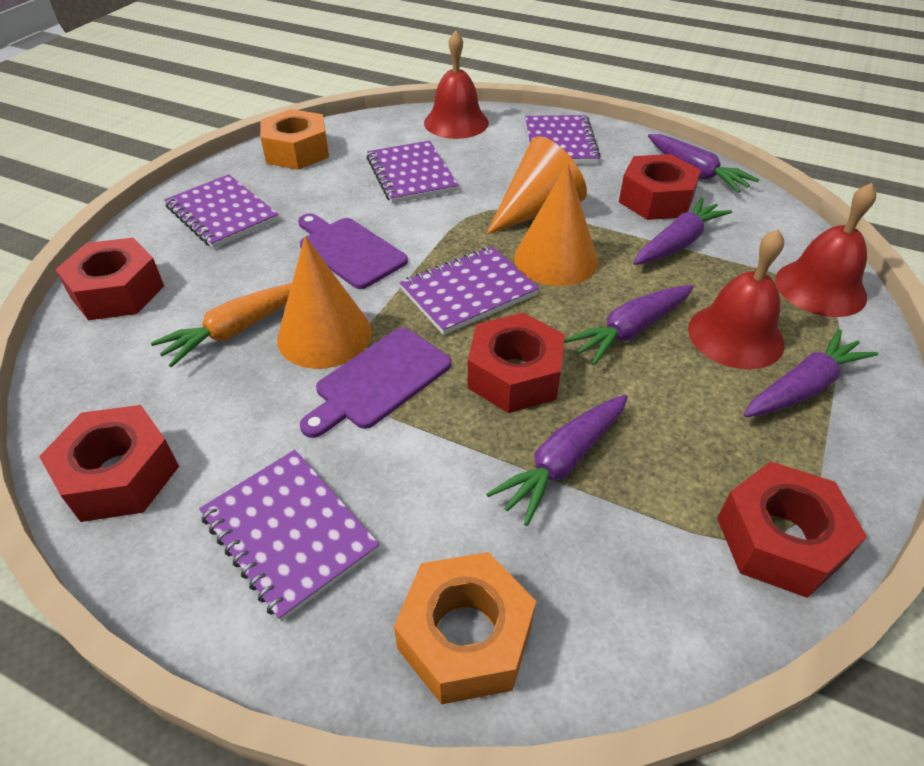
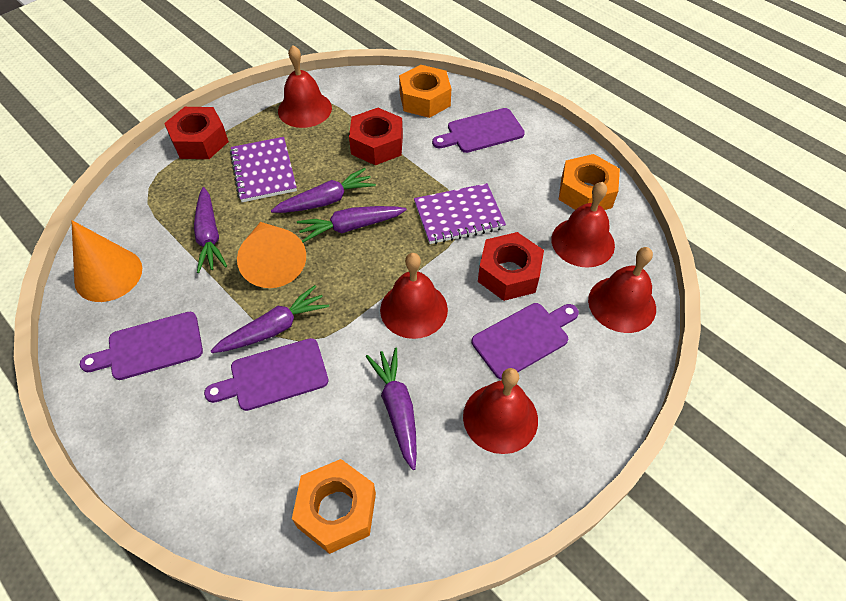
orange carrot: 1 -> 0
orange cone: 3 -> 2
orange nut: 2 -> 3
purple cutting board: 2 -> 4
purple notebook: 5 -> 2
red bell: 3 -> 5
red nut: 5 -> 3

